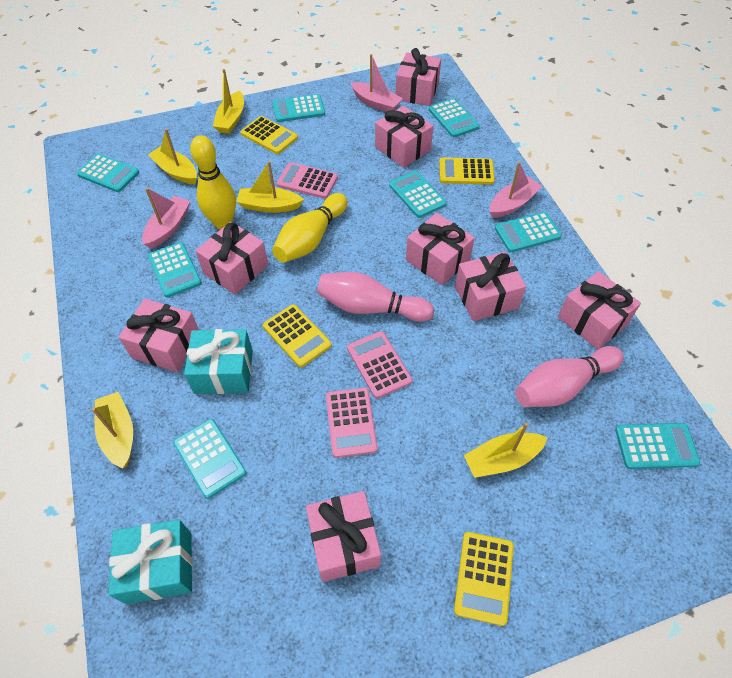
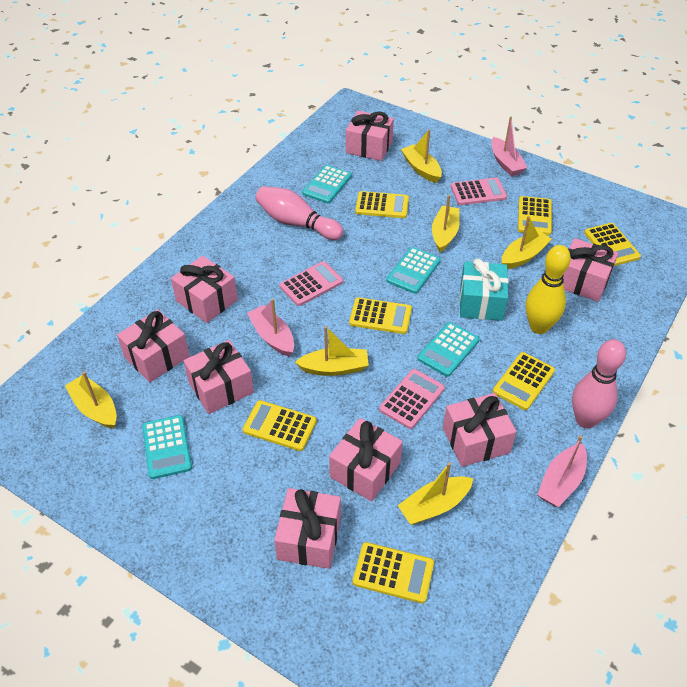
turquoise calculator: 8 -> 4
turquoise gift: 2 -> 1
yellow boat: 5 -> 6
yellow bowling pin: 2 -> 1
yellow calculator: 4 -> 7

